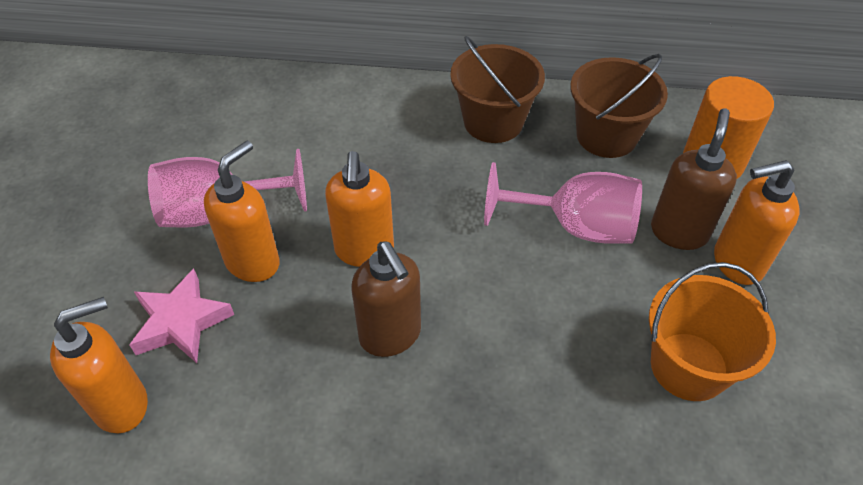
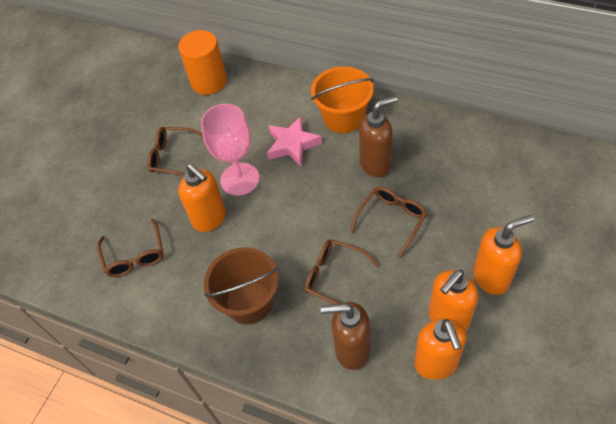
brown bucket: 2 -> 1
brown glasses: 0 -> 4
pink goblet: 2 -> 1

